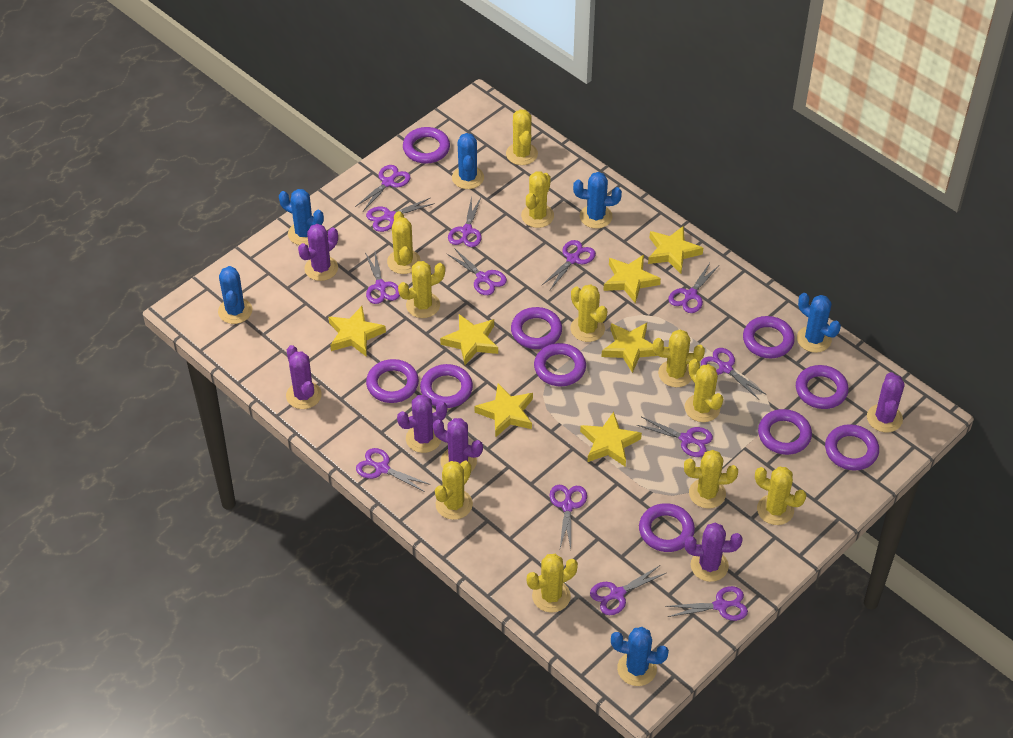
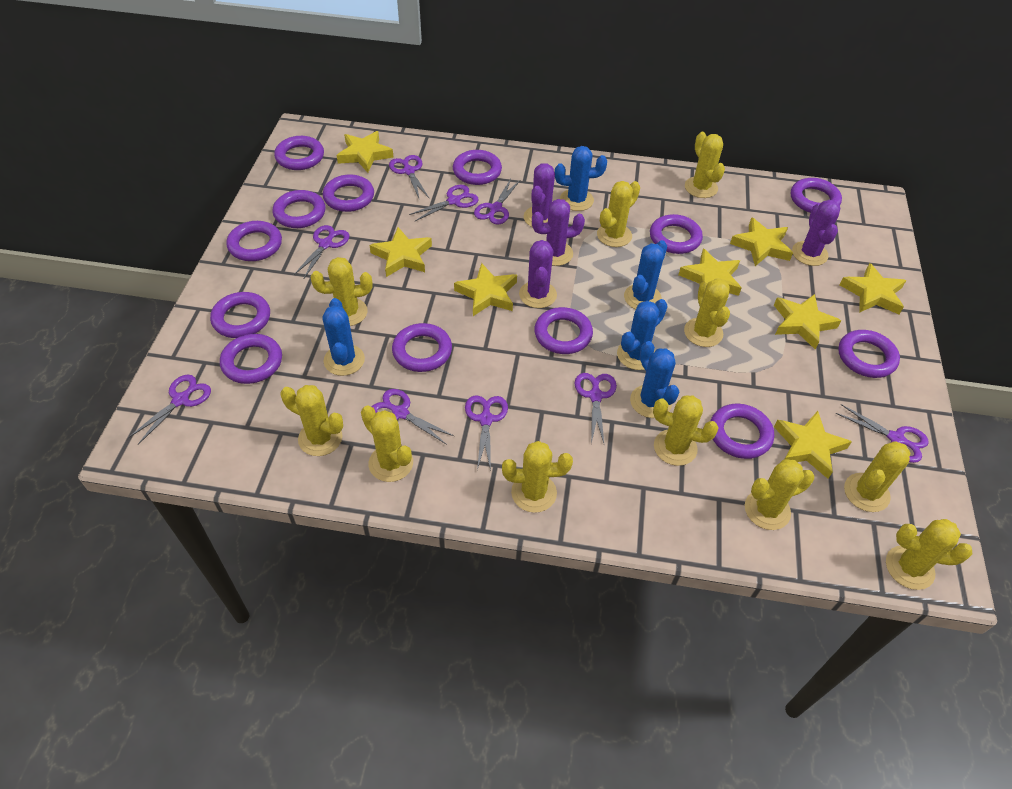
blue cactus: 6 -> 5
purple cactus: 6 -> 4
purple ring: 10 -> 13
purple scissors: 13 -> 9
yellow star: 7 -> 8

